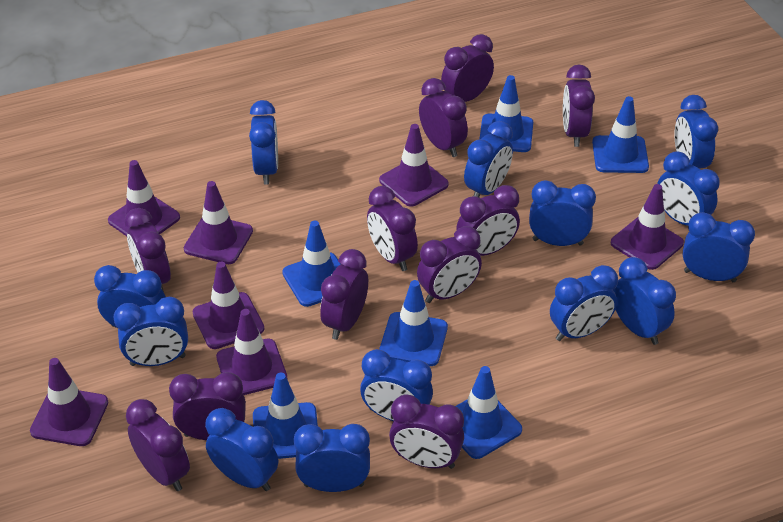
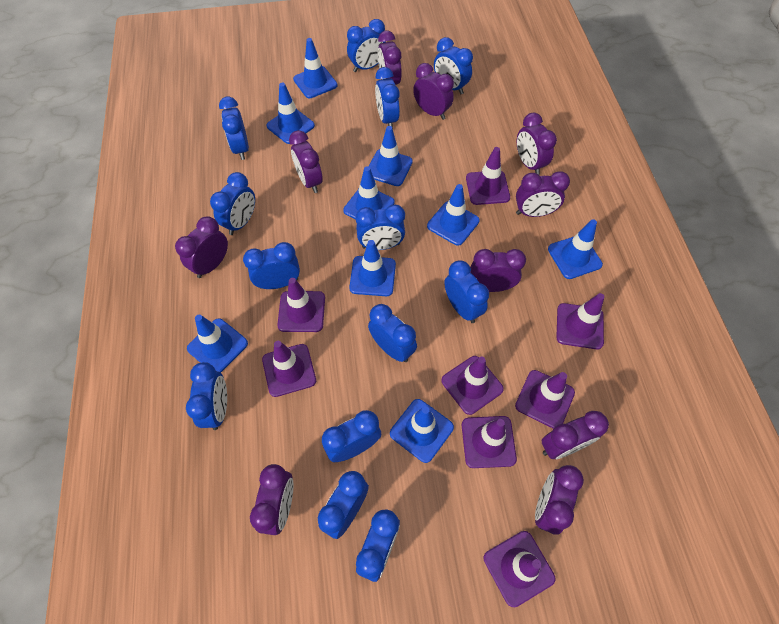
blue traffic cone: 6 -> 9
purple clock: 11 -> 10
purple traffic cone: 7 -> 8

